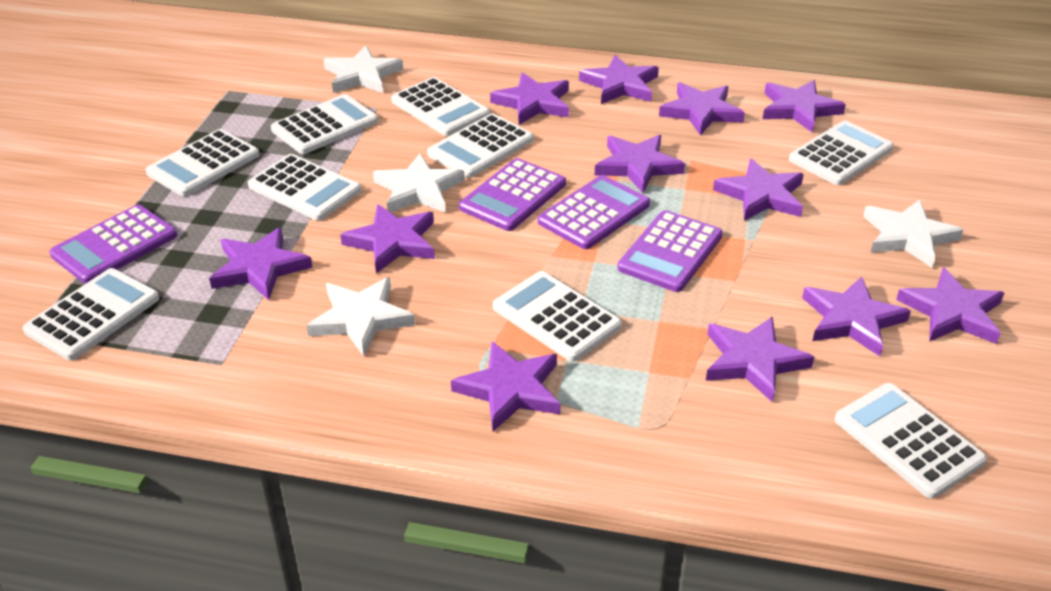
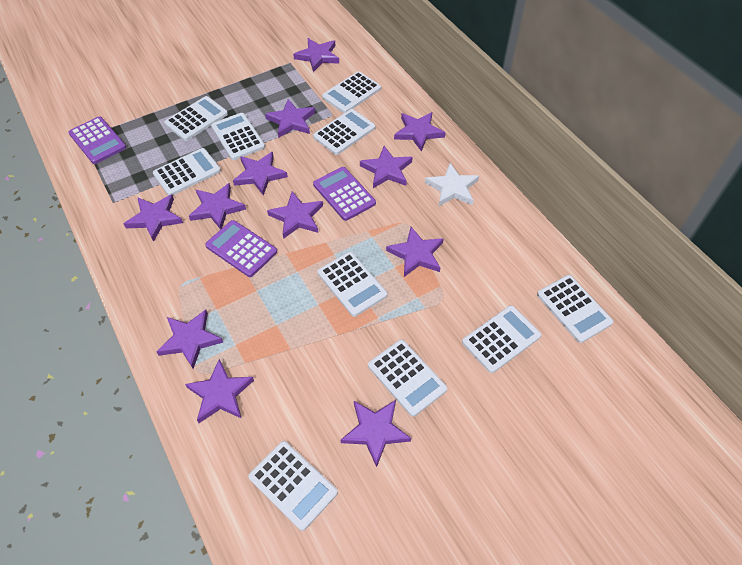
purple calculator: 4 -> 3
white calculator: 9 -> 10
white star: 4 -> 1

